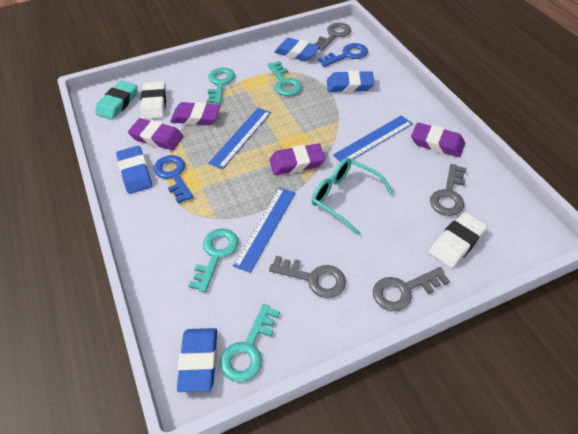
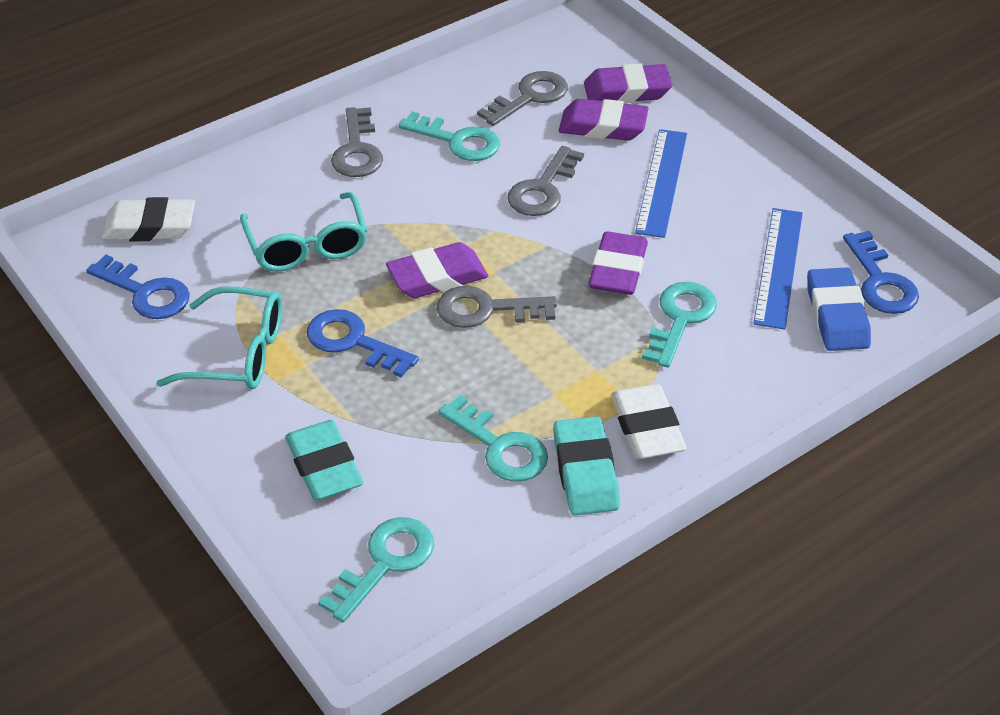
blue eraser: 4 -> 1
blue key: 2 -> 3
blue ruler: 3 -> 2
turquoise eraser: 1 -> 2
turquoise glasses: 1 -> 2

